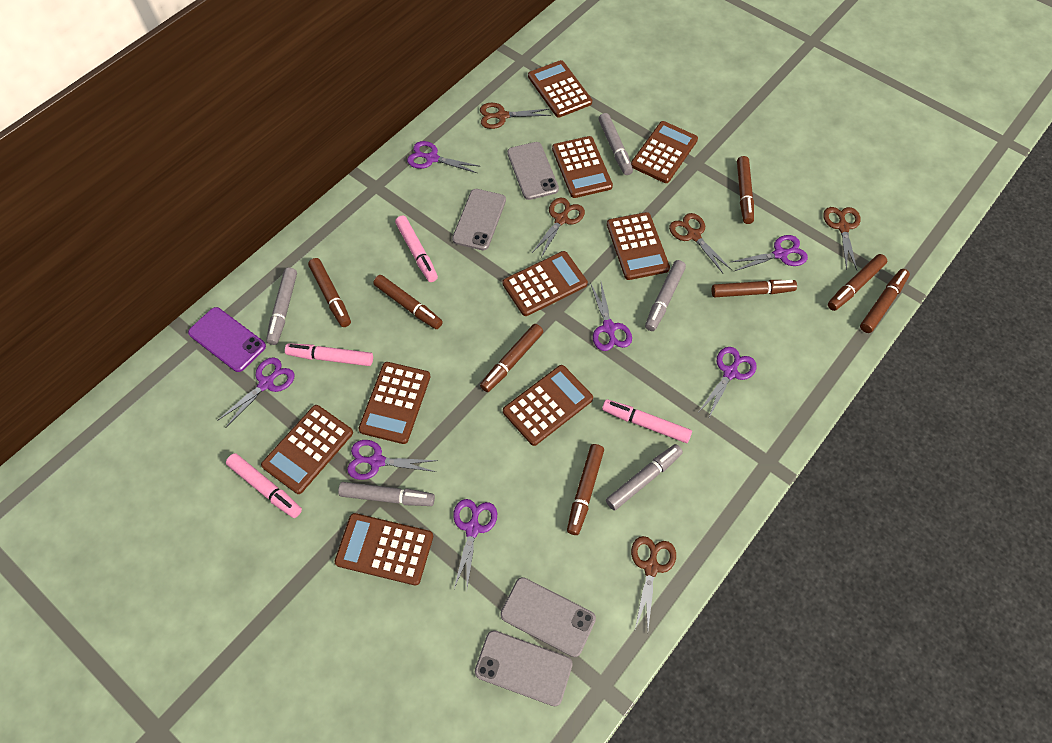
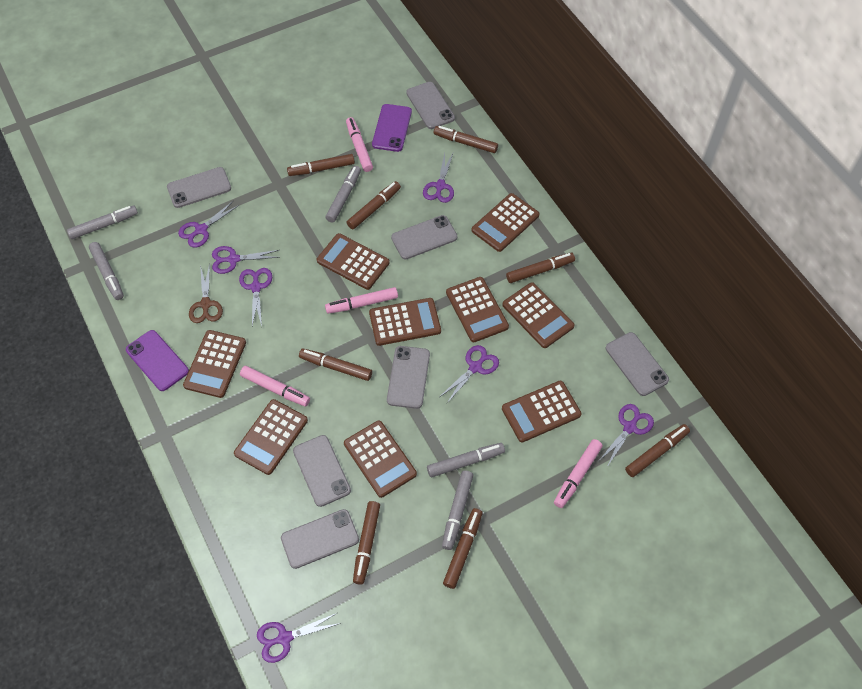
brown scissors: 5 -> 1
grey phone: 4 -> 7
purple phone: 1 -> 2

